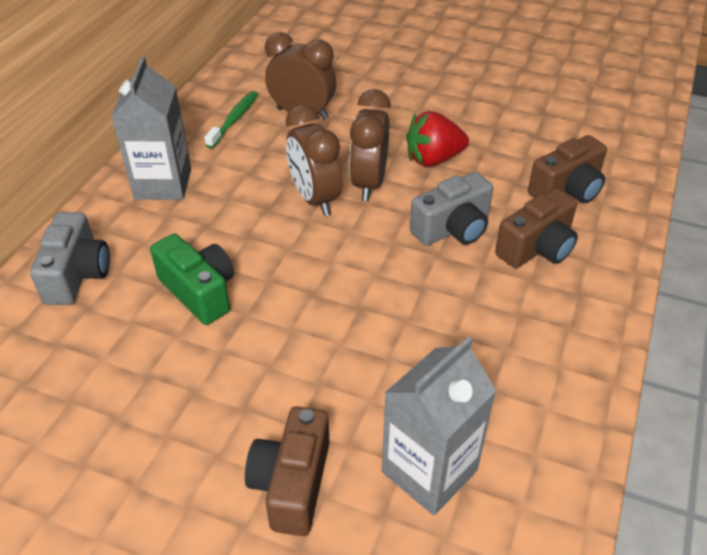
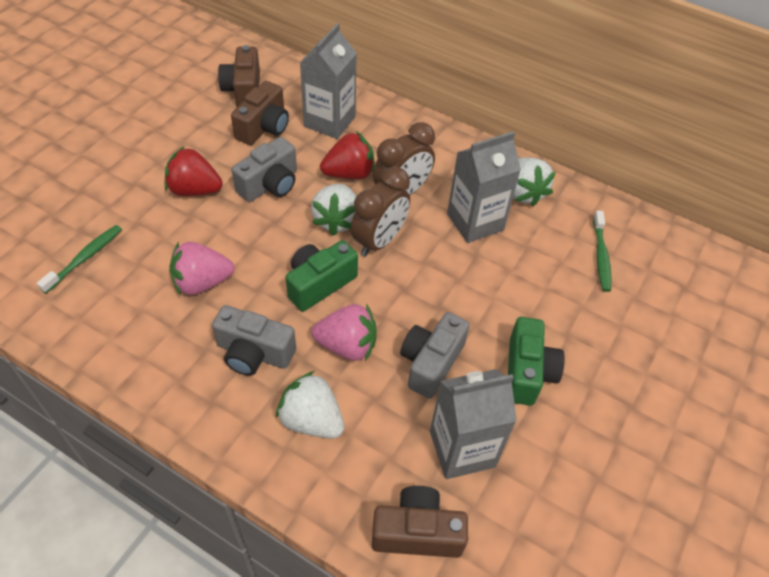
brown clock: 3 -> 2
green camera: 1 -> 2
green toothbrush: 1 -> 2
grey camera: 2 -> 3
grey carton: 2 -> 3
pink strawberry: 0 -> 2
red strawberry: 1 -> 2
white strawberry: 0 -> 3

